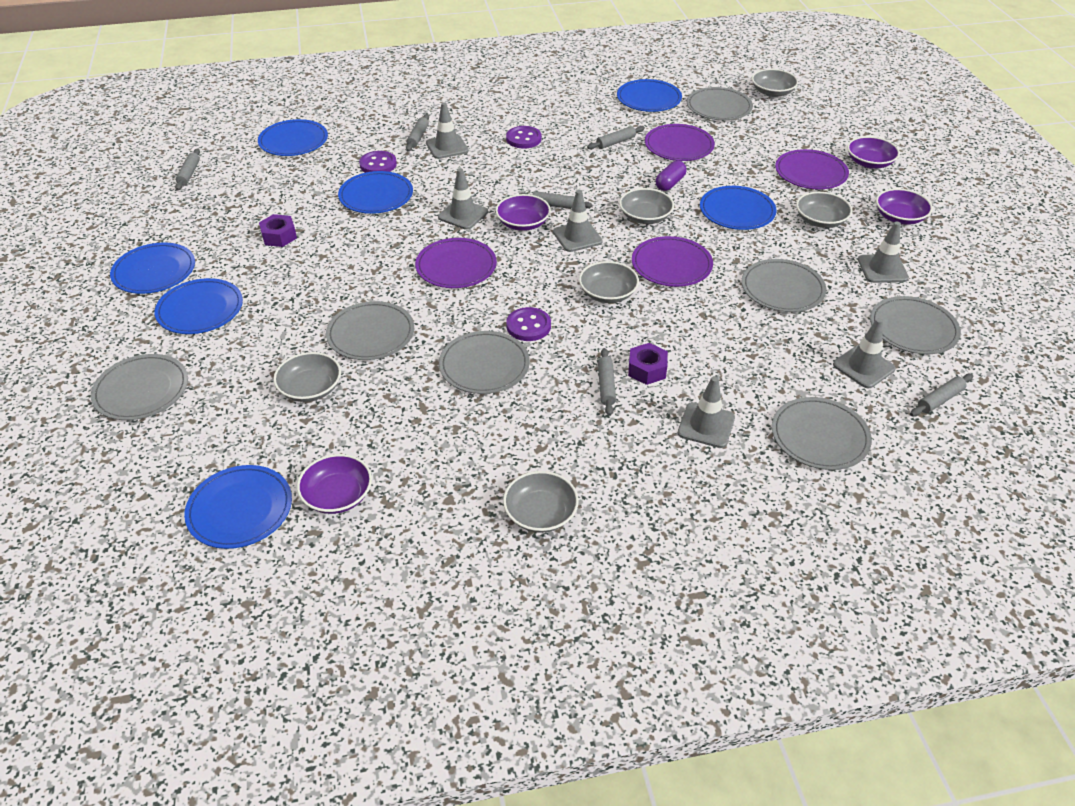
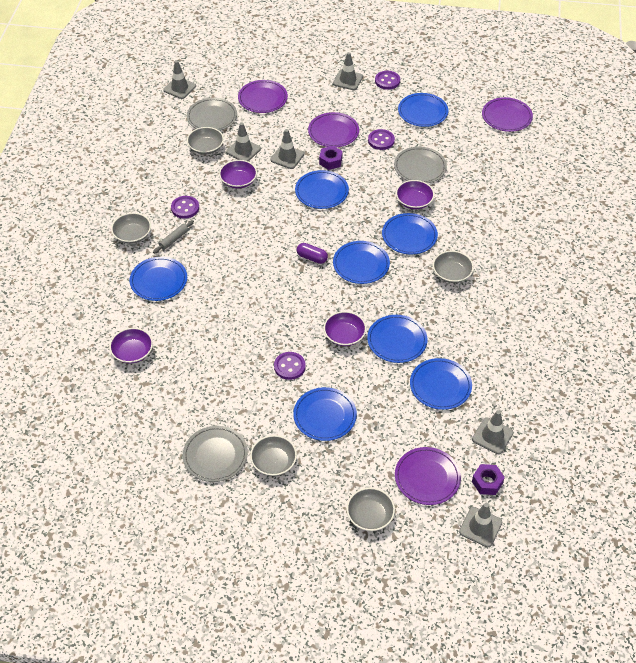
blue plate: 7 -> 8
grey bowl: 6 -> 5
grey plate: 7 -> 3
grey rolling pin: 6 -> 1
purple button: 3 -> 4

